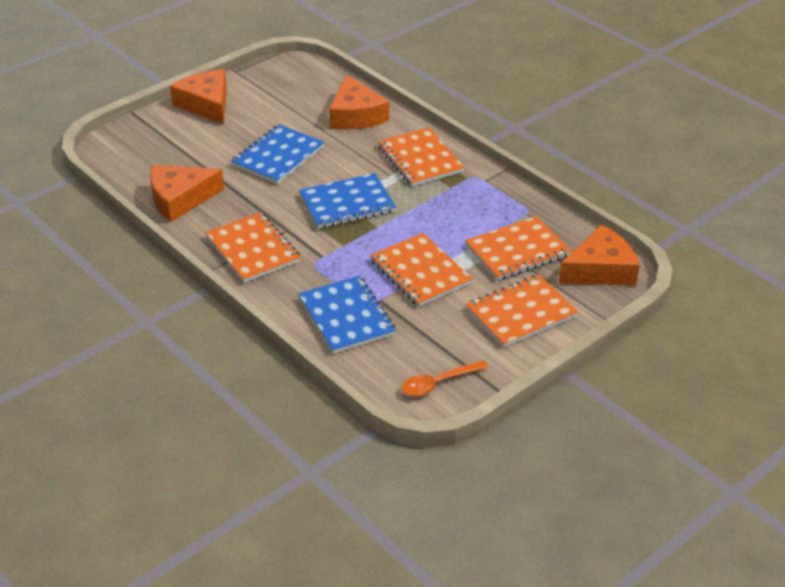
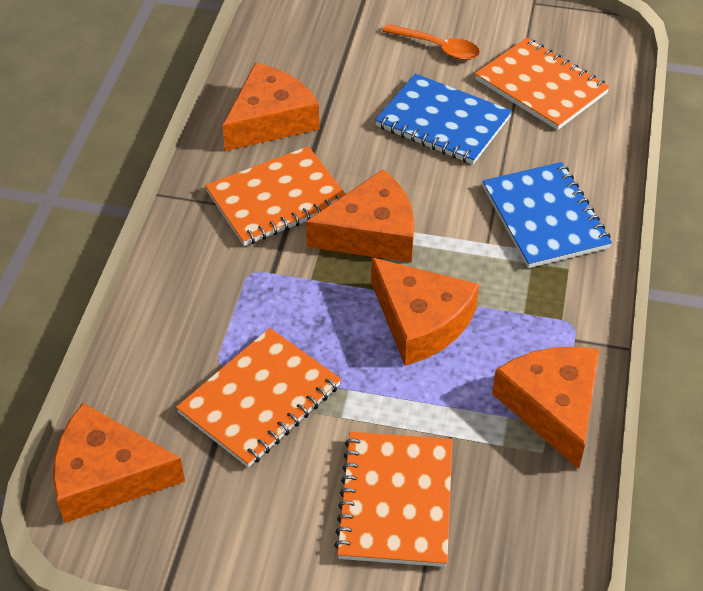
blue notebook: 3 -> 2
orange cheese: 4 -> 5
orange notebook: 5 -> 4

